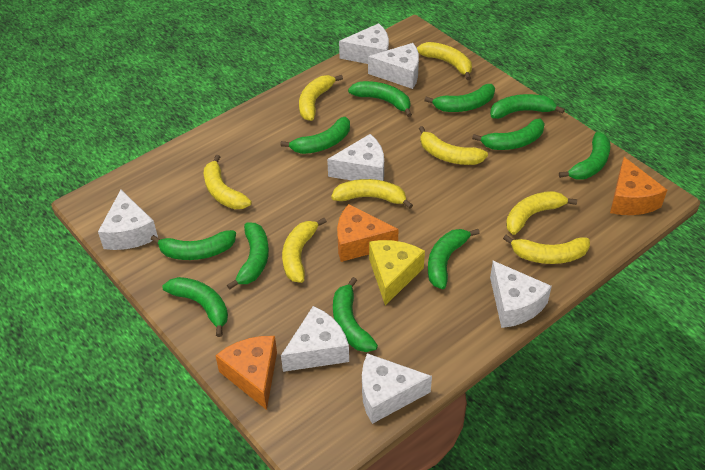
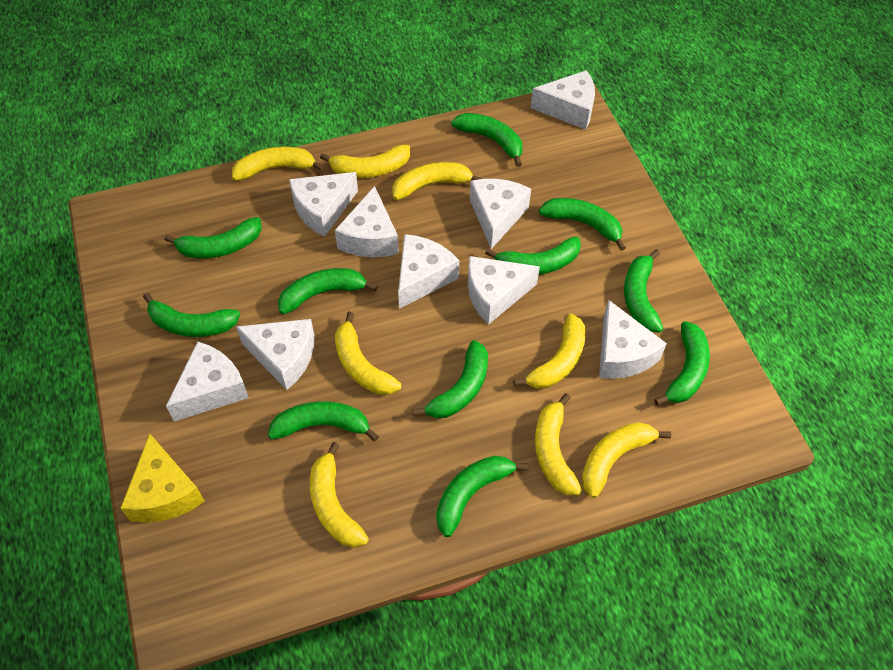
orange cheese: 3 -> 0
white cheese: 7 -> 9

